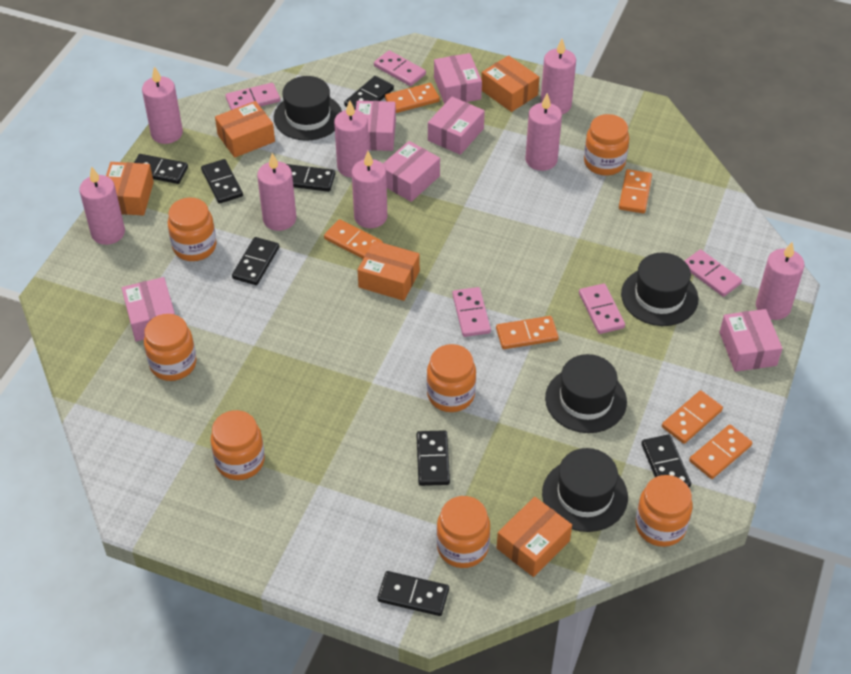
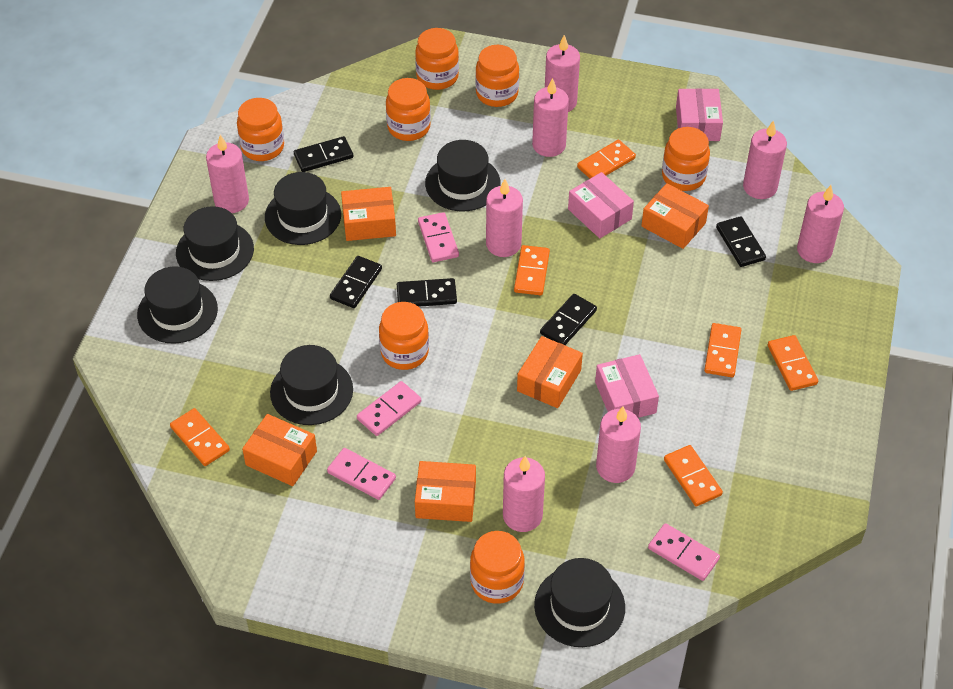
black domino: 8 -> 5
black hat: 4 -> 6
pink box: 6 -> 3
pink domino: 5 -> 4

